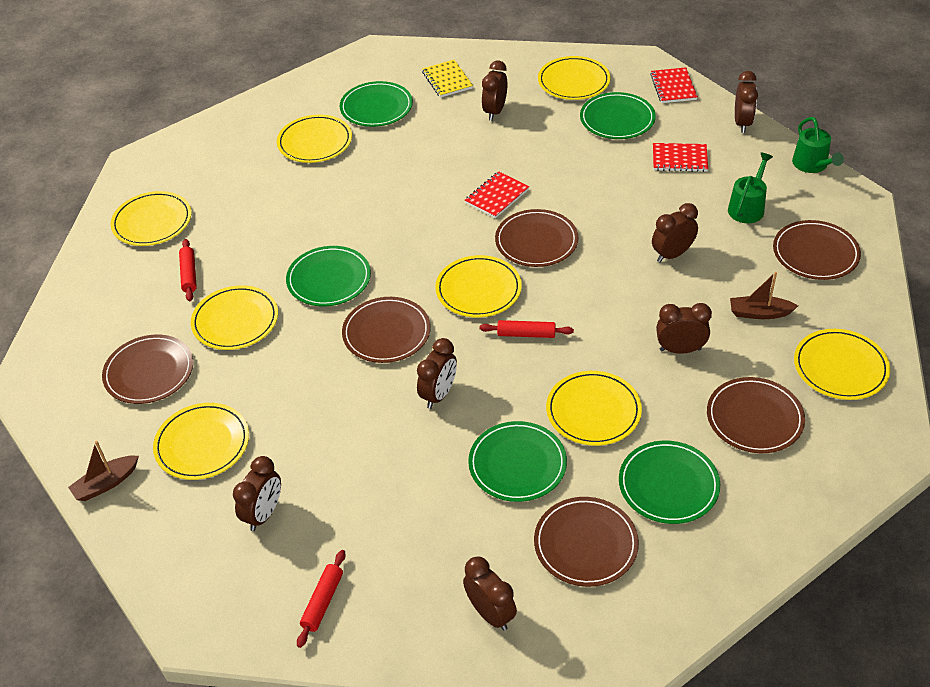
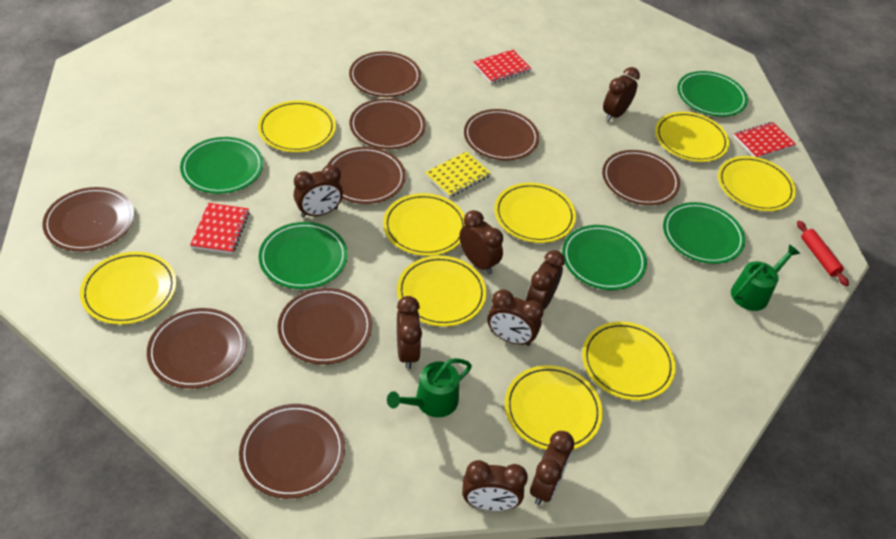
brown boat: 2 -> 0
brown clock: 7 -> 8
brown plate: 6 -> 9
red rolling pin: 3 -> 1
yellow plate: 8 -> 9

